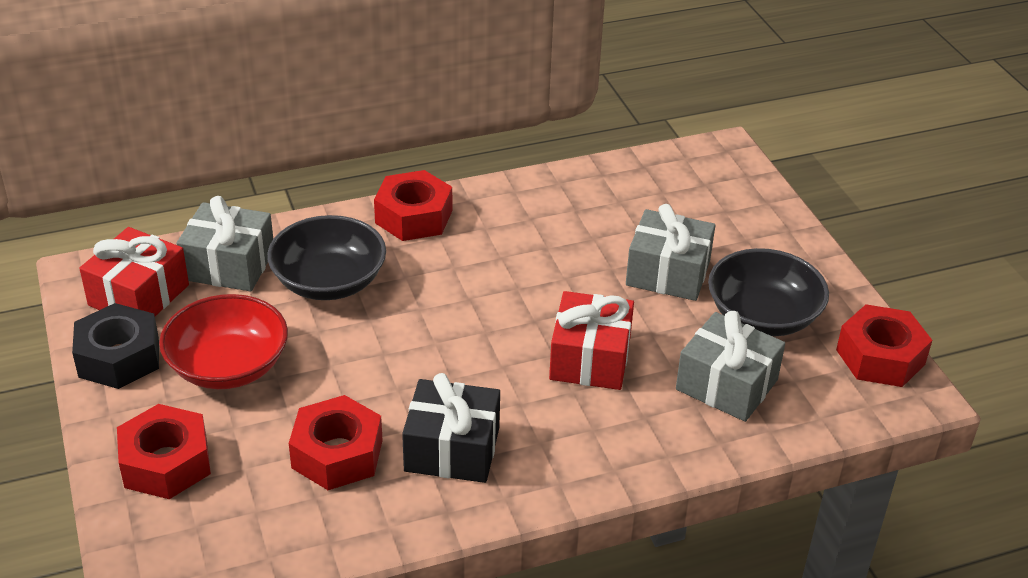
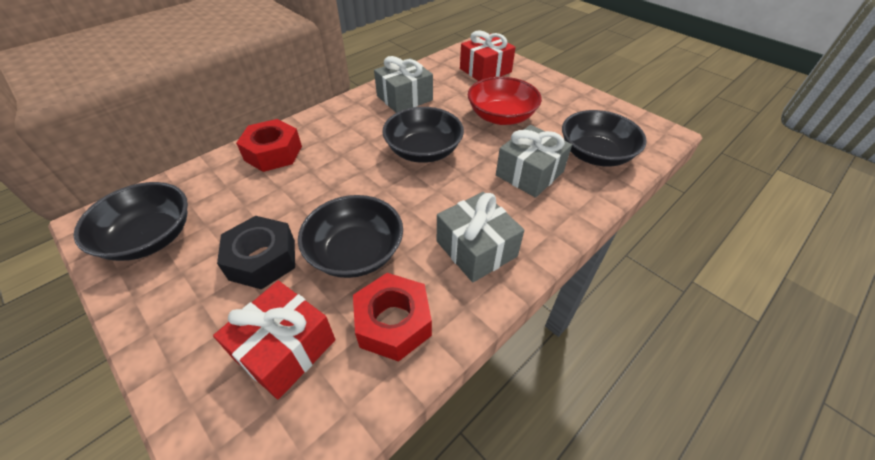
black bowl: 2 -> 4
black gift: 1 -> 0
red nut: 4 -> 2

